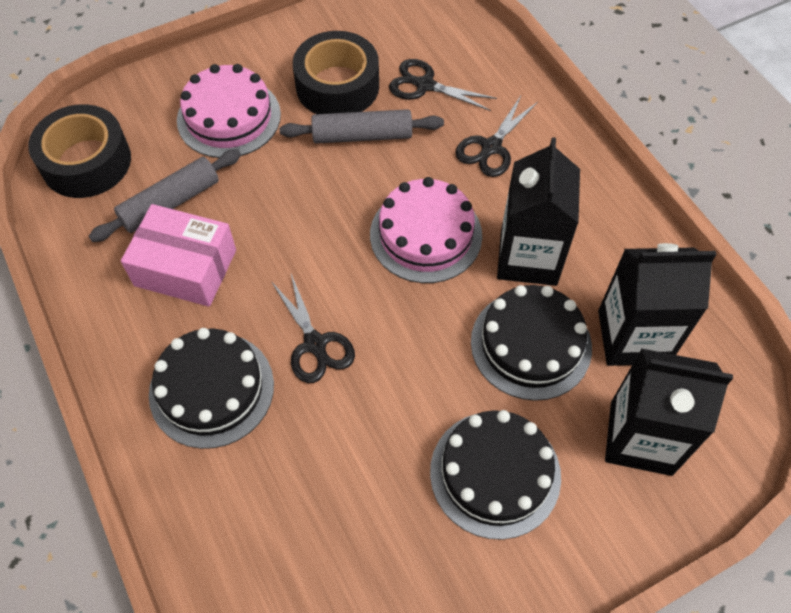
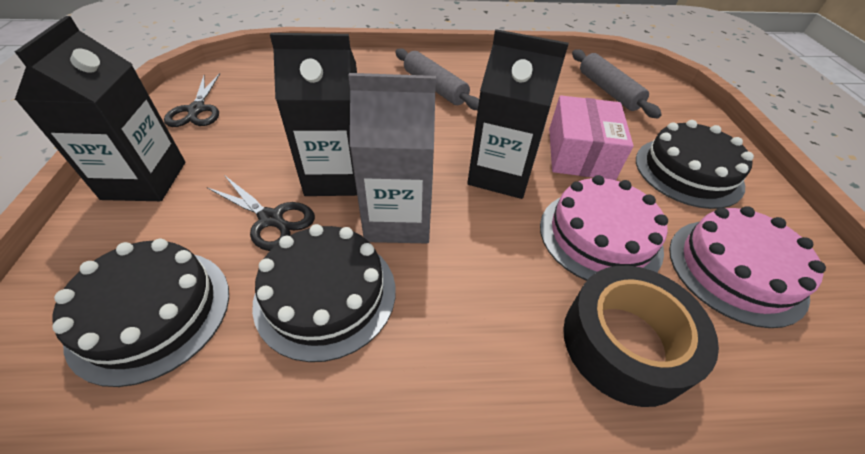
black scissors: 3 -> 2
black tape: 2 -> 1
grey carton: 0 -> 1

